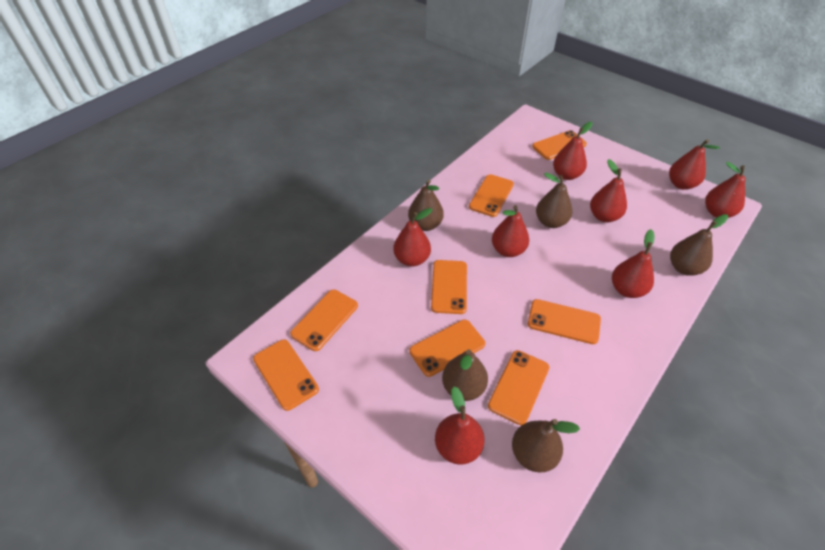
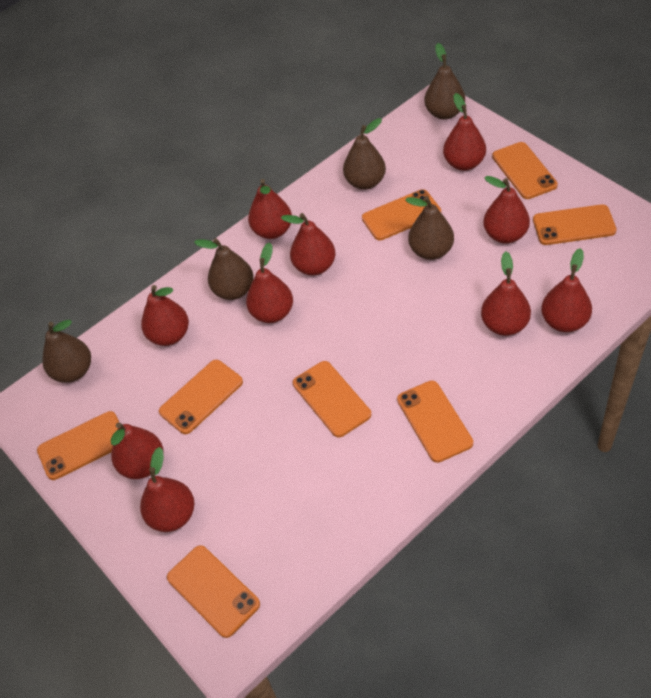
red pear: 8 -> 10

